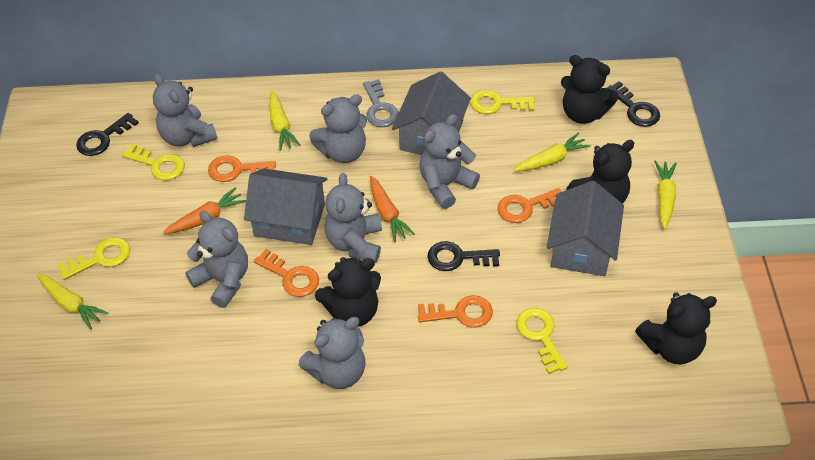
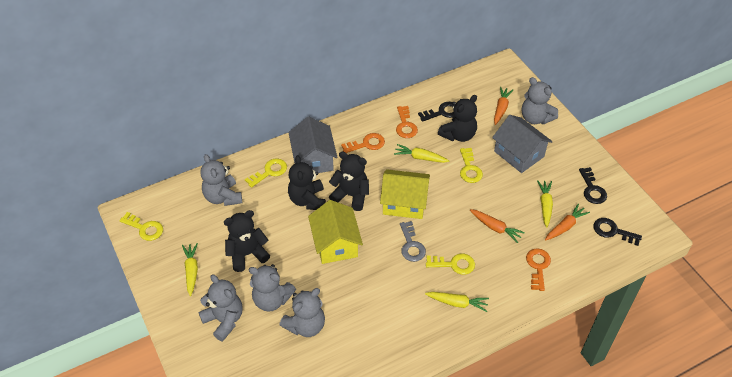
grey house: 3 -> 2
grey teddy bear: 6 -> 5
orange carrot: 2 -> 3
orange key: 4 -> 3
yellow house: 0 -> 2

